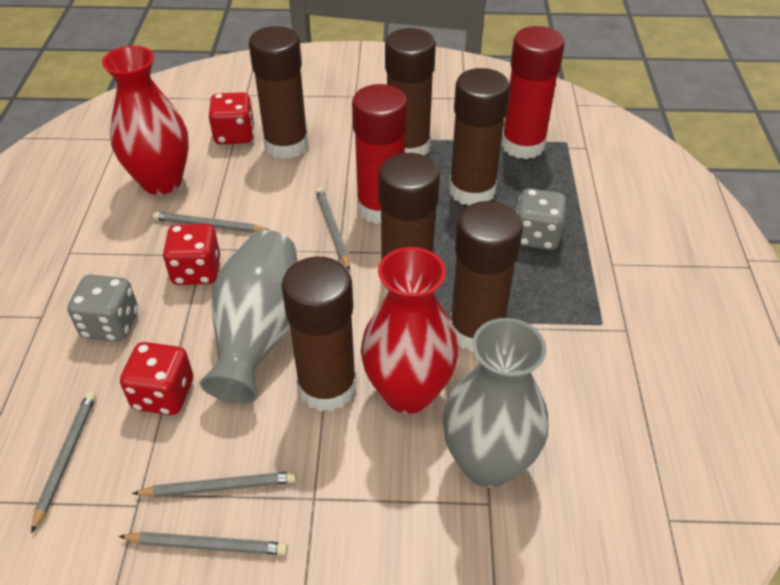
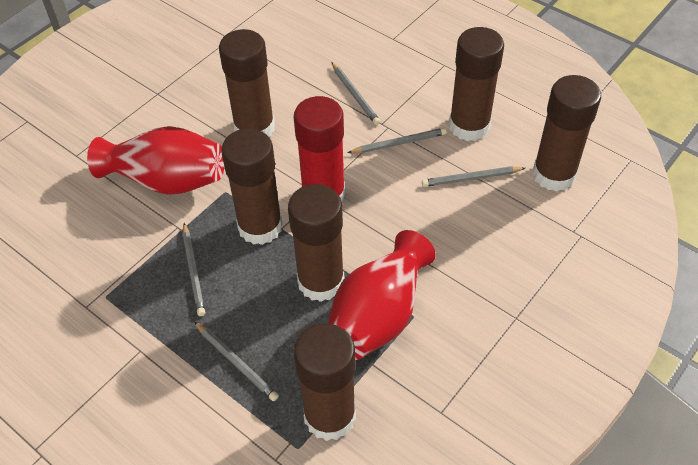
grey dice: 2 -> 0
grey vase: 2 -> 0
red dice: 3 -> 0
red glue stick: 2 -> 1

